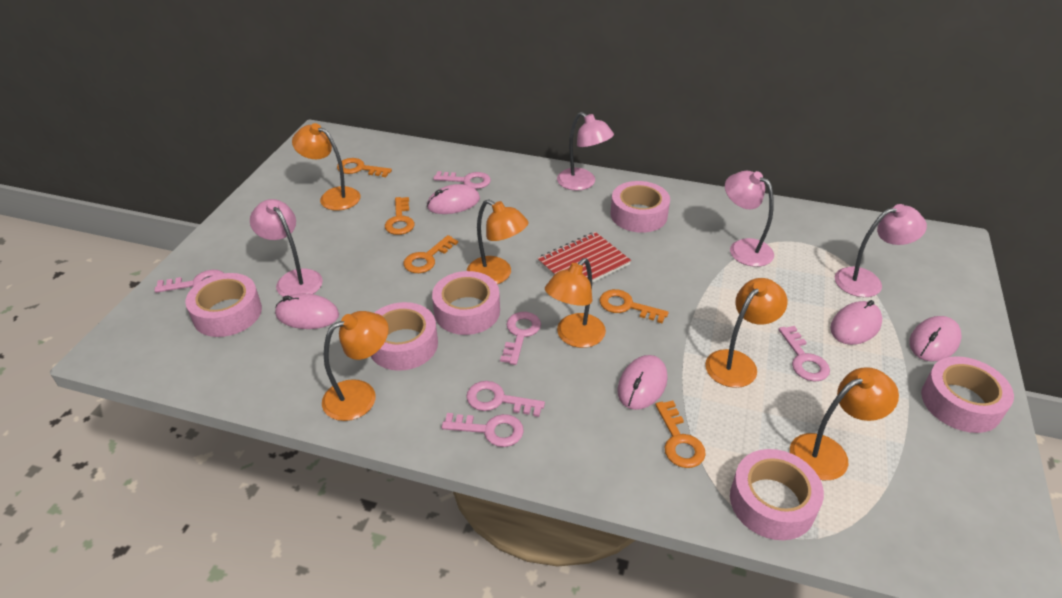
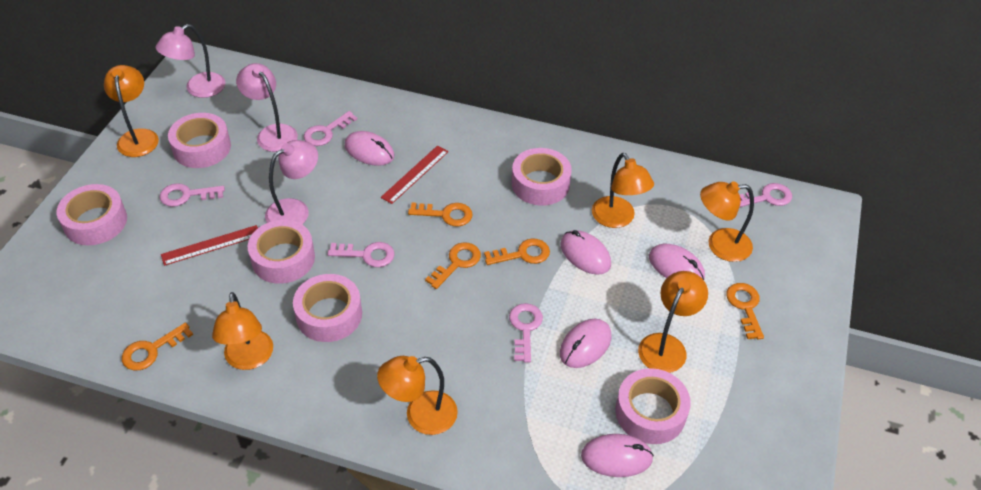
pink key: 6 -> 5
pink lamp: 4 -> 3
red notebook: 1 -> 0
red ruler: 0 -> 2

